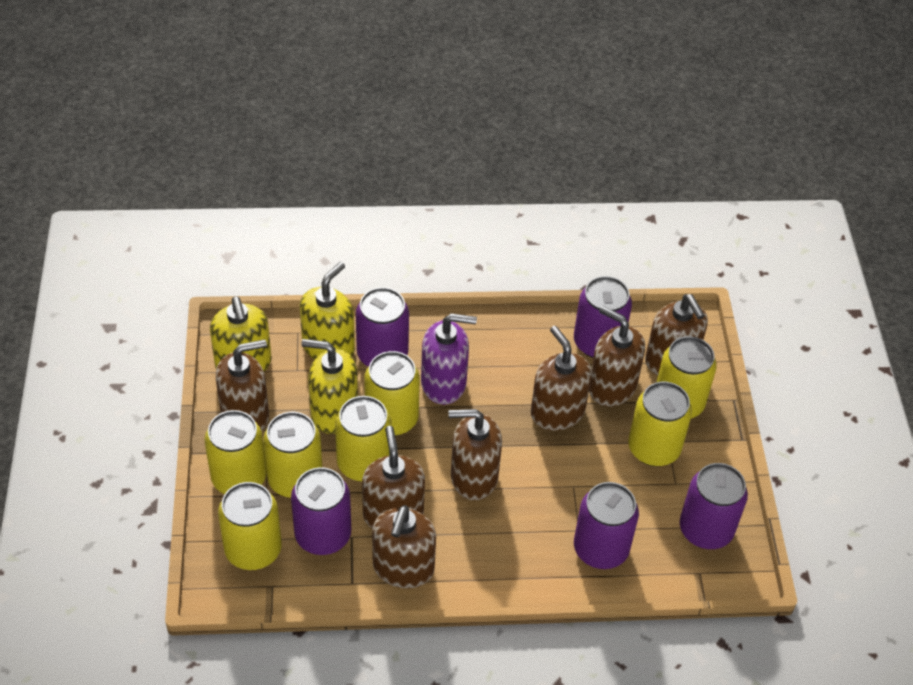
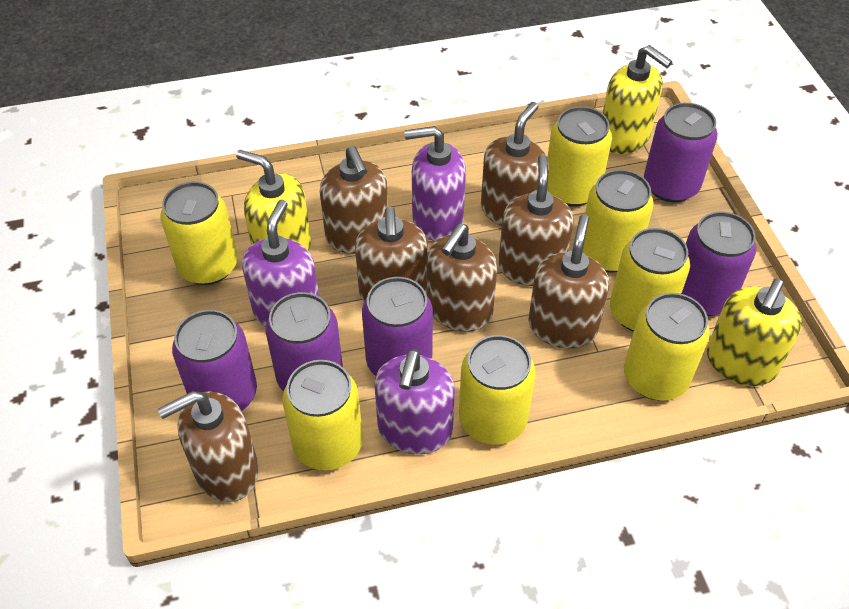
purple soap dispenser: 1 -> 3

